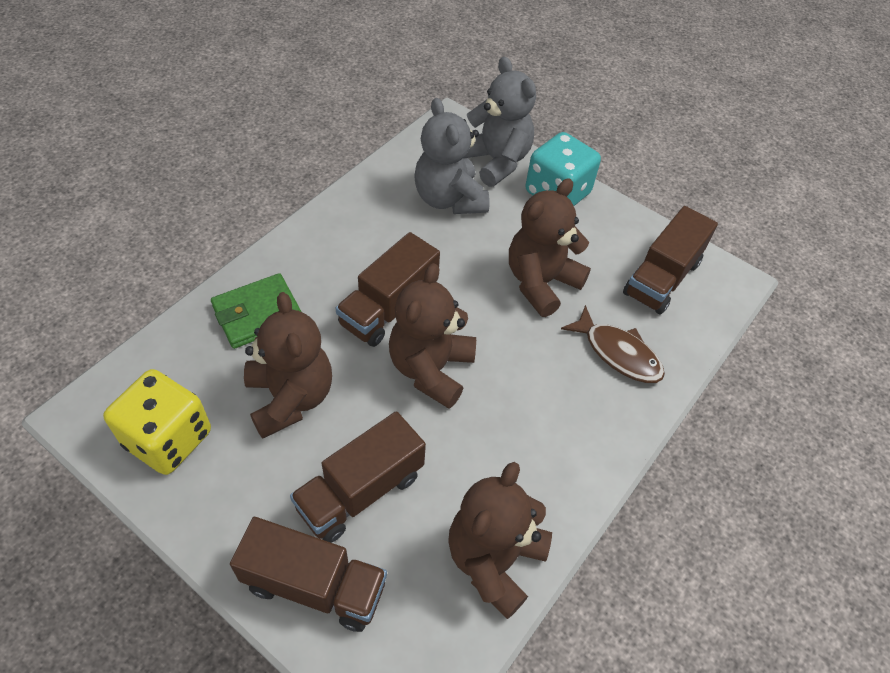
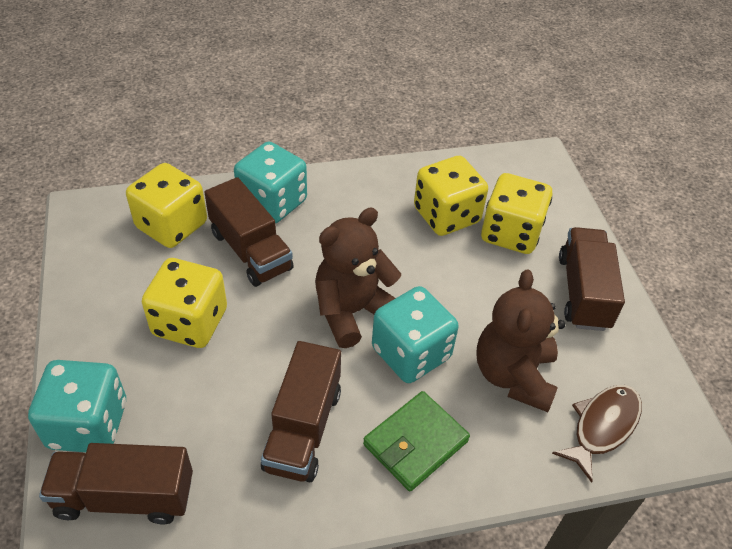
brown teddy bear: 4 -> 2
grey teddy bear: 2 -> 0
turquoise dice: 1 -> 3
yellow dice: 1 -> 4

